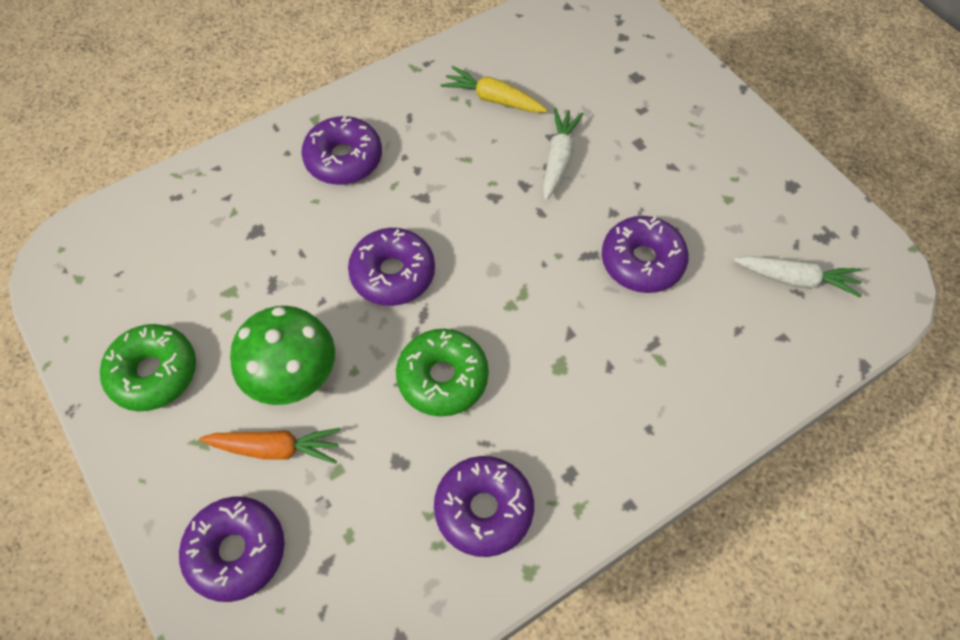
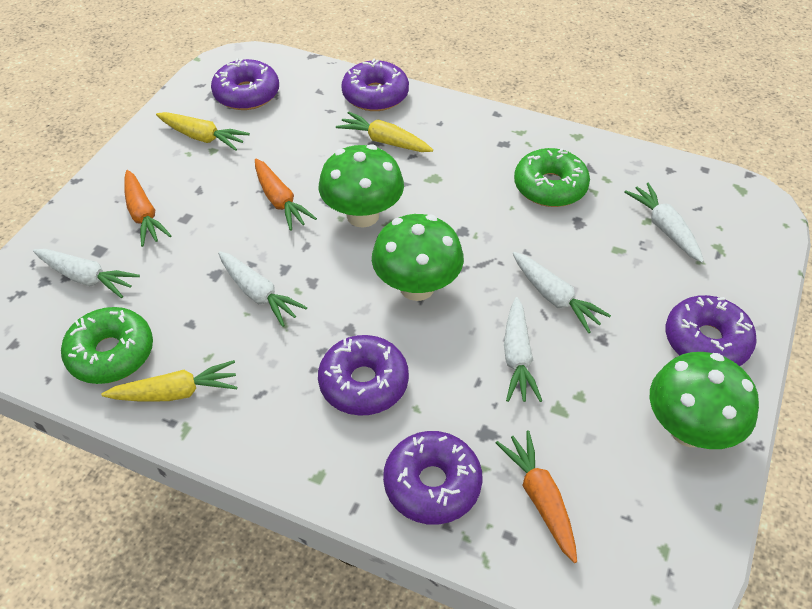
green mushroom: 1 -> 3
orange carrot: 1 -> 3
white carrot: 2 -> 5
yellow carrot: 1 -> 3

